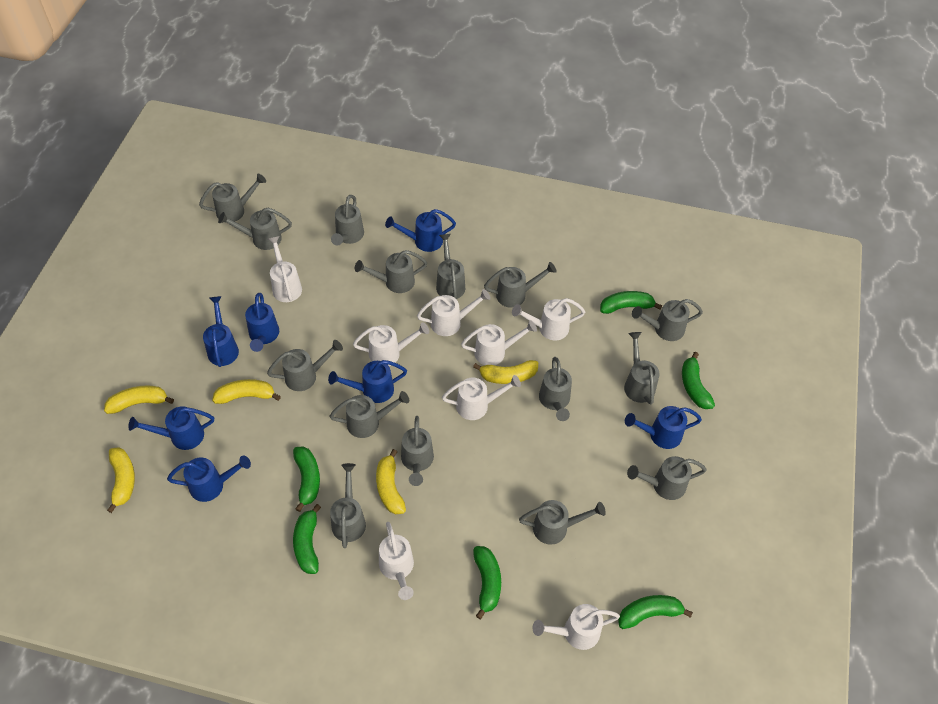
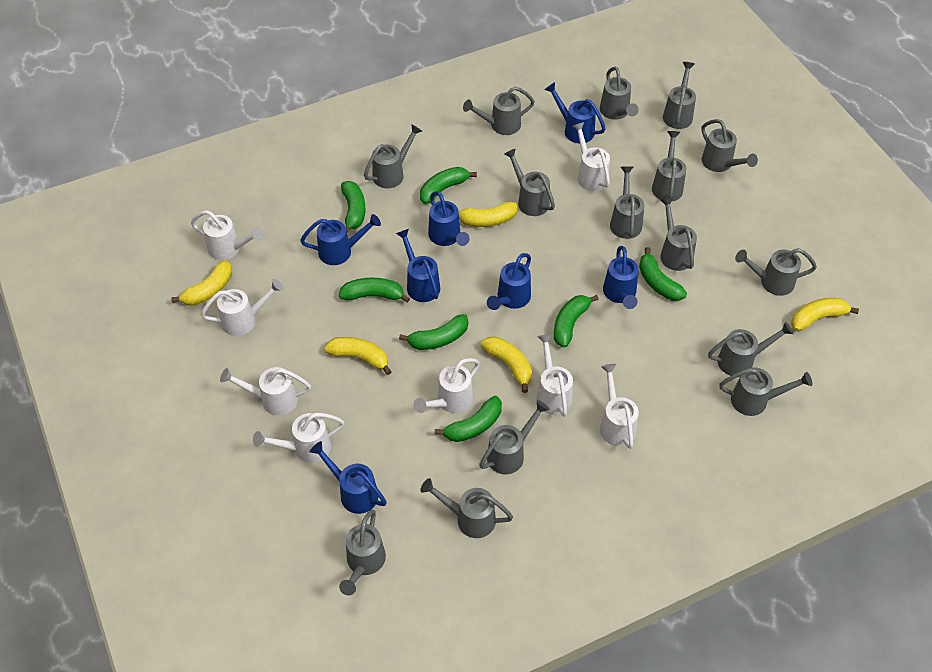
green banana: 6 -> 7

